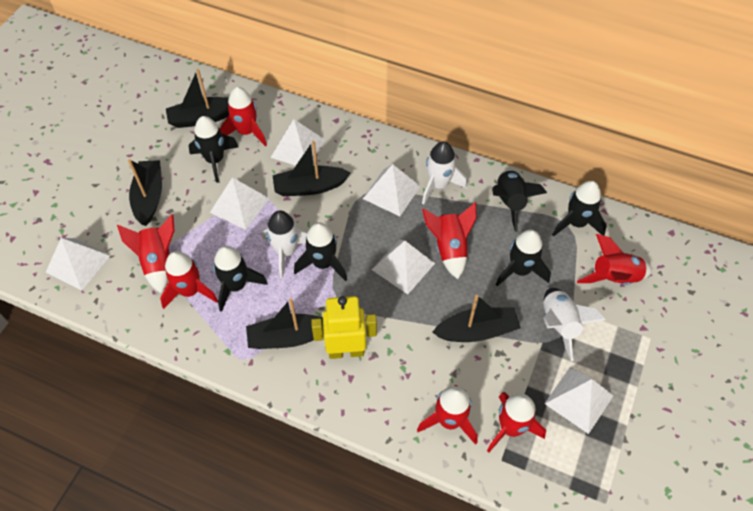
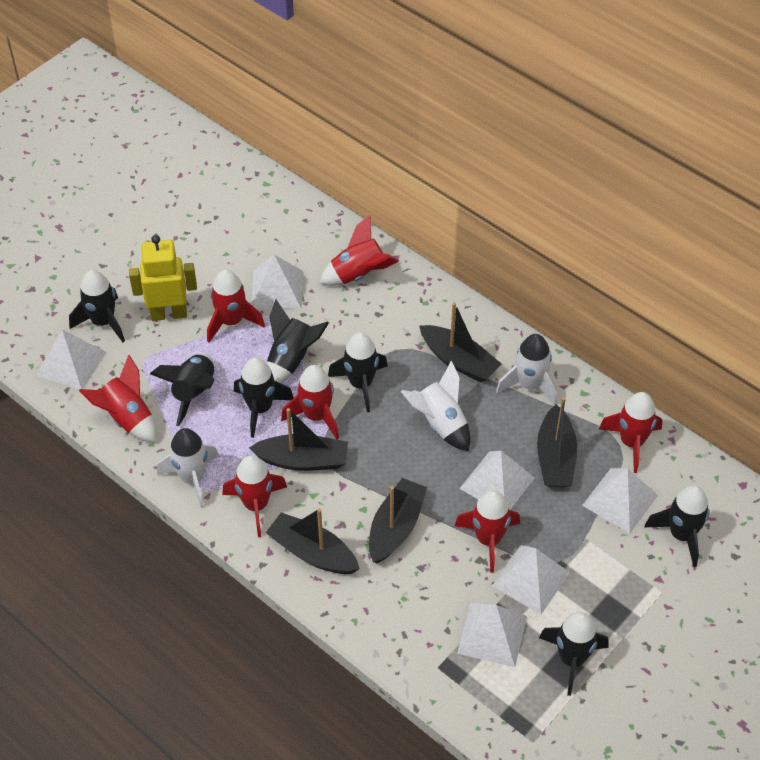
black rocket: 6 -> 7

